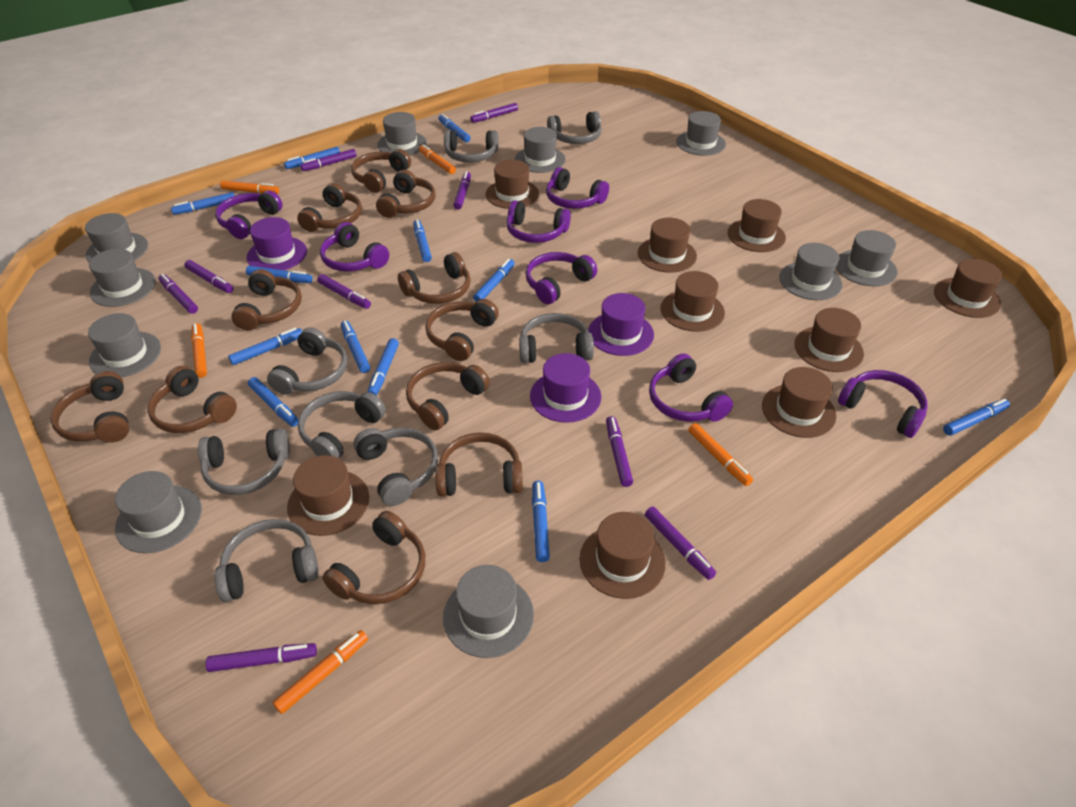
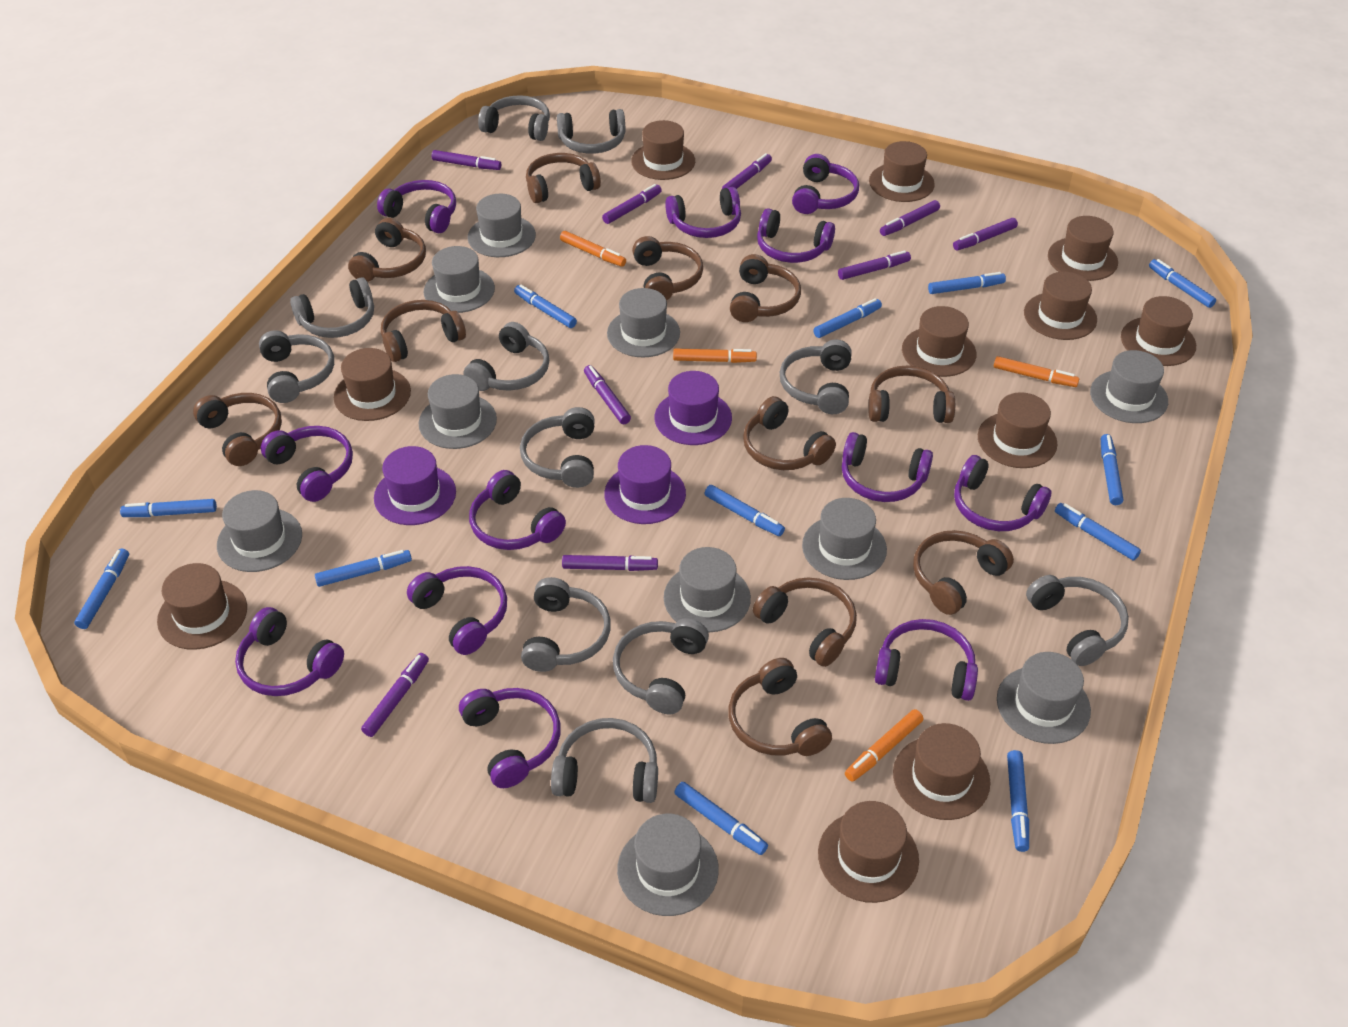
brown hat: 9 -> 11
grey headphones: 8 -> 11
orange marker: 5 -> 4
purple headphones: 7 -> 12

